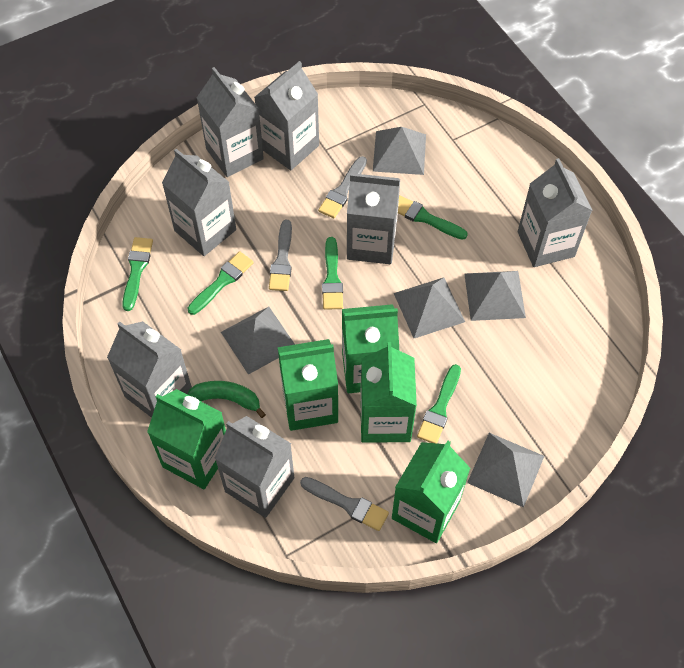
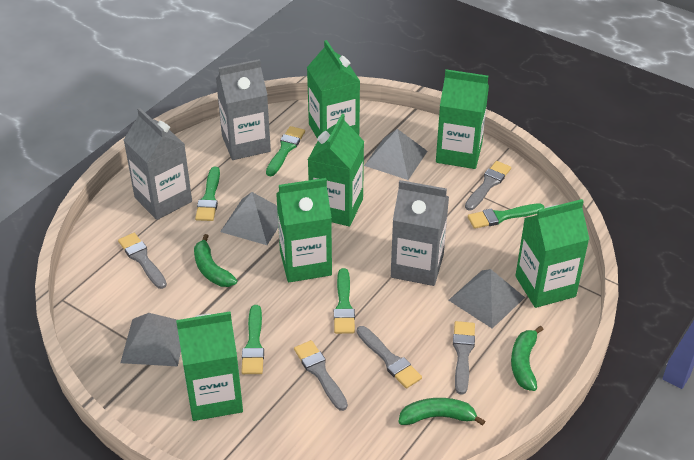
green banana: 1 -> 3
green carton: 5 -> 6
grey brush: 3 -> 5
grey carton: 7 -> 3
grey pyramid: 5 -> 4

